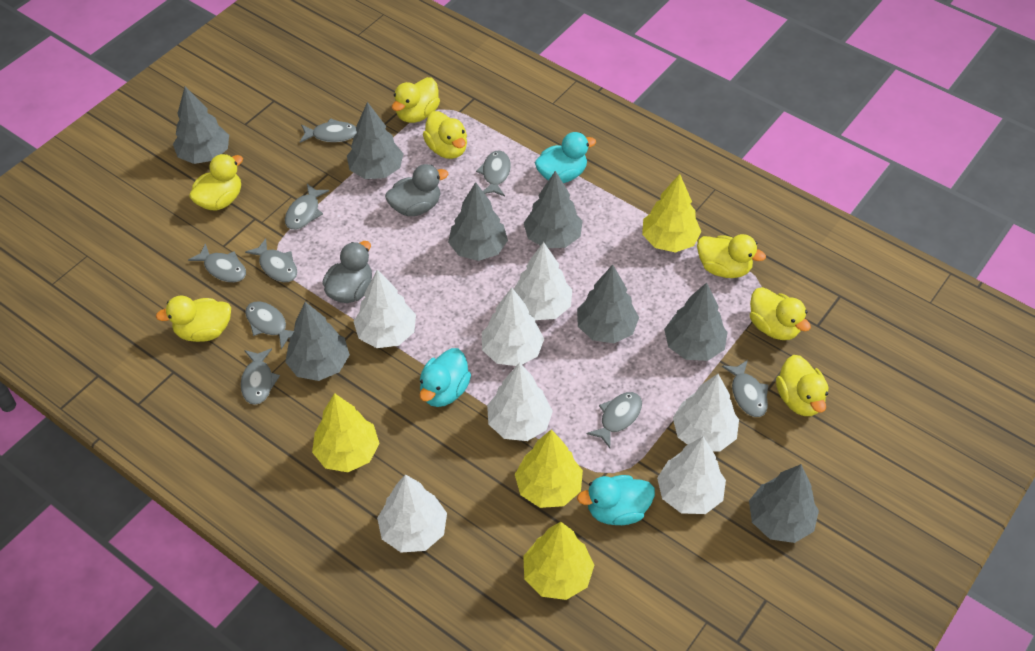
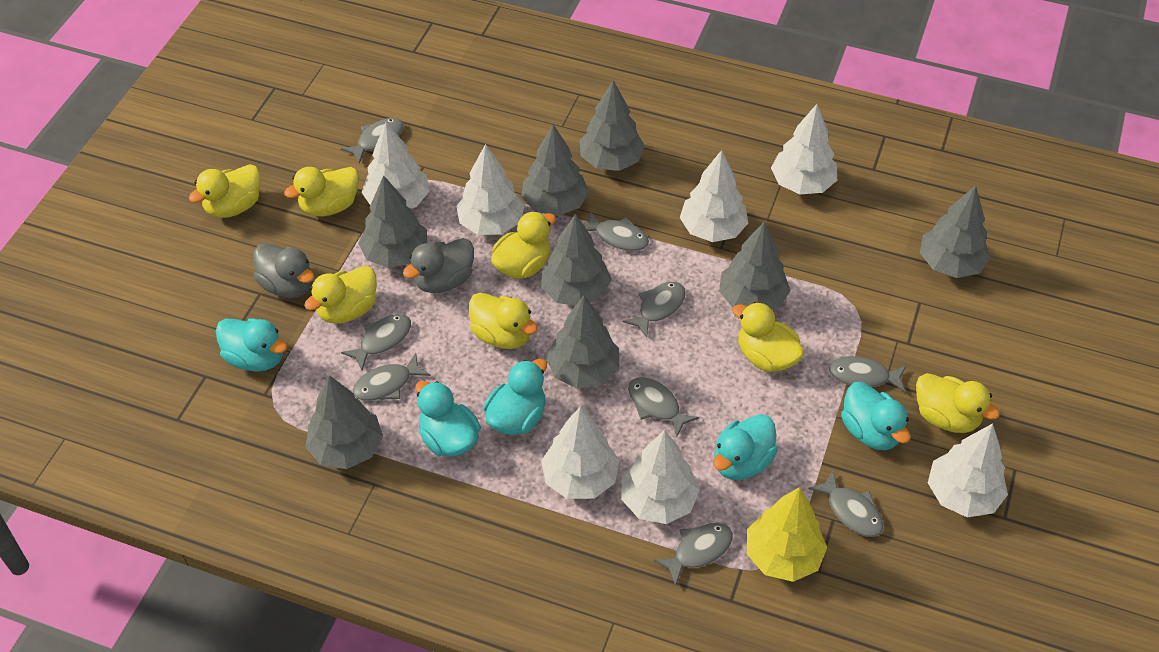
turquoise duck: 3 -> 5
yellow tree: 4 -> 1

